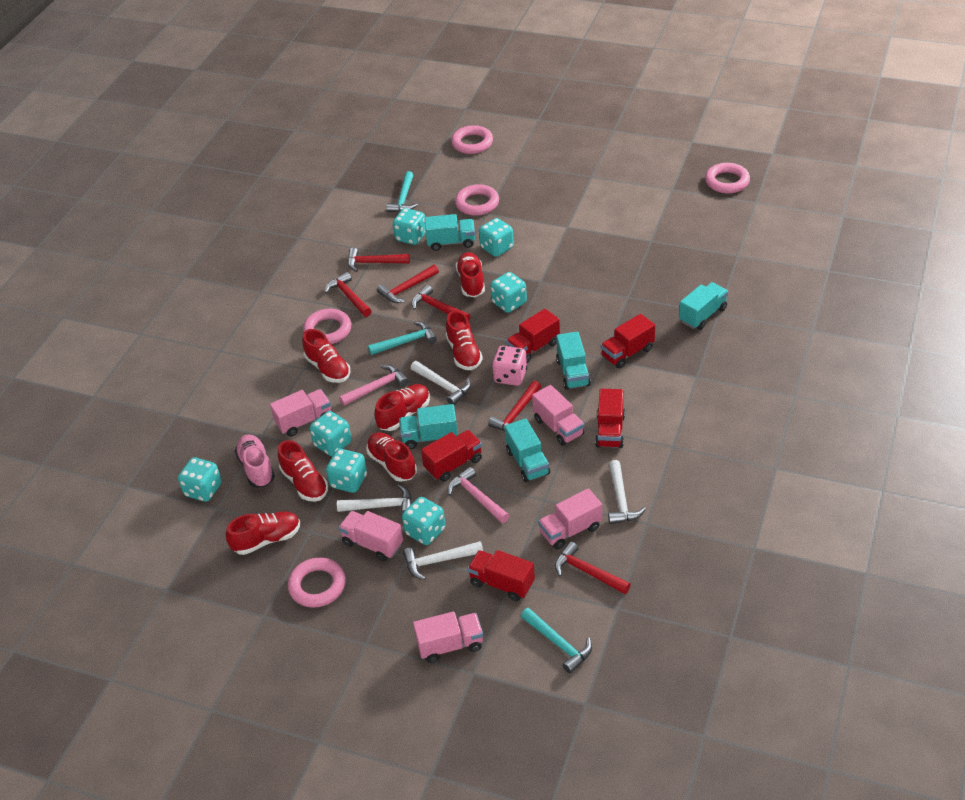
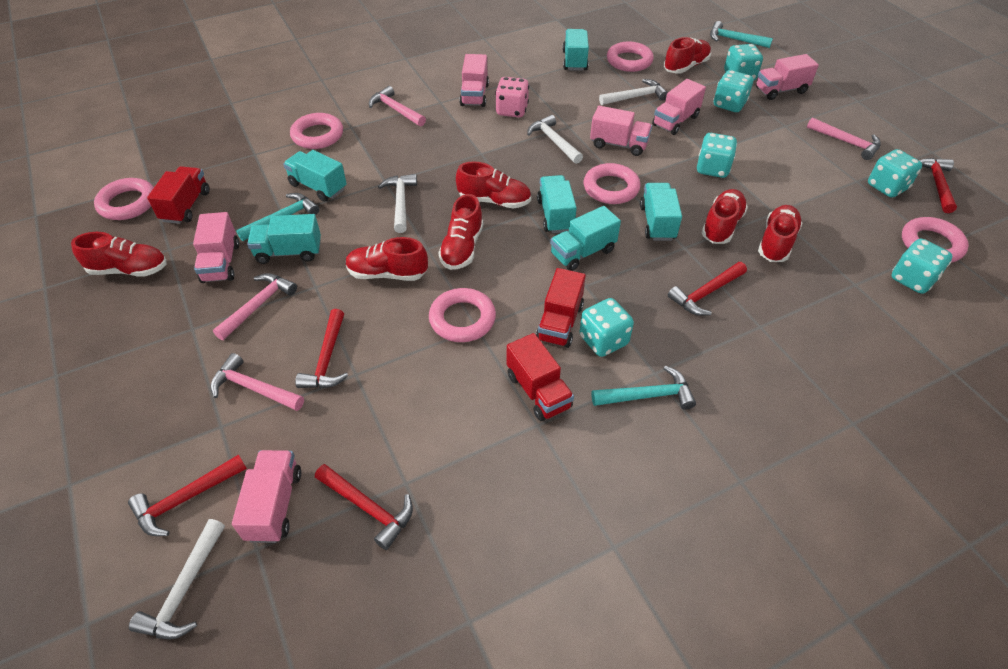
pink hammer: 2 -> 4
pink ring: 5 -> 6
pink shoe: 1 -> 0
pink truck: 5 -> 6
red hammer: 6 -> 5
red truck: 5 -> 3
turquoise dice: 7 -> 6
turquoise truck: 5 -> 6

